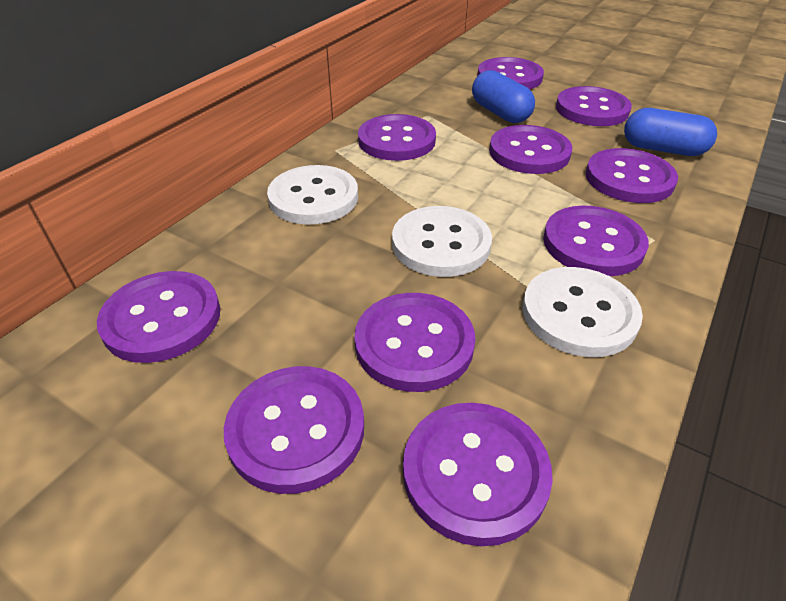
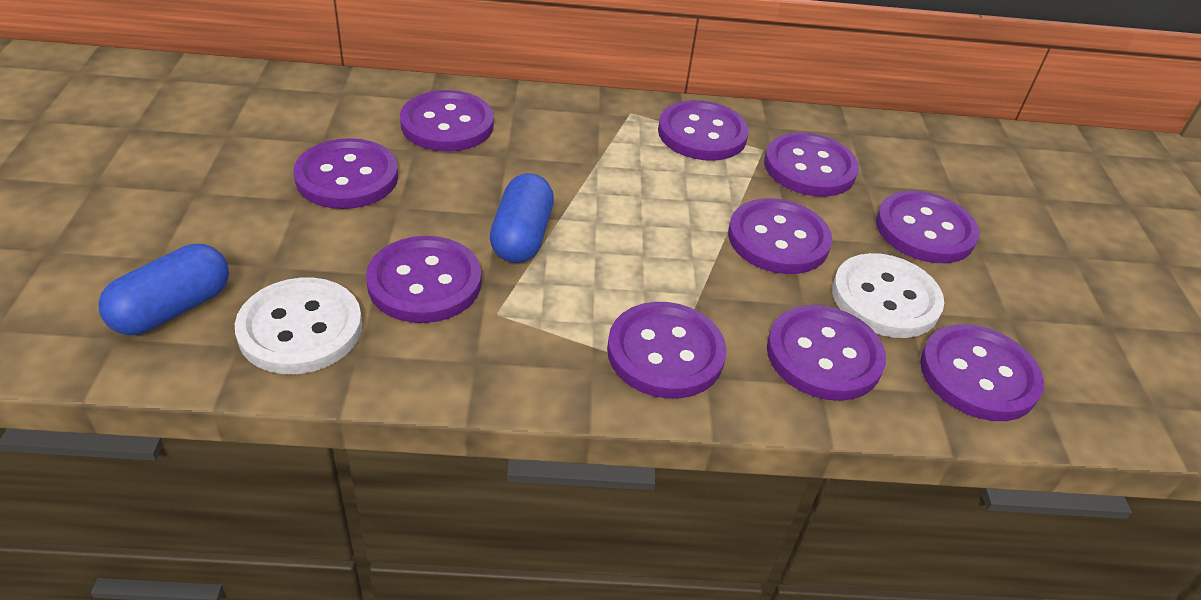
white button: 3 -> 2

